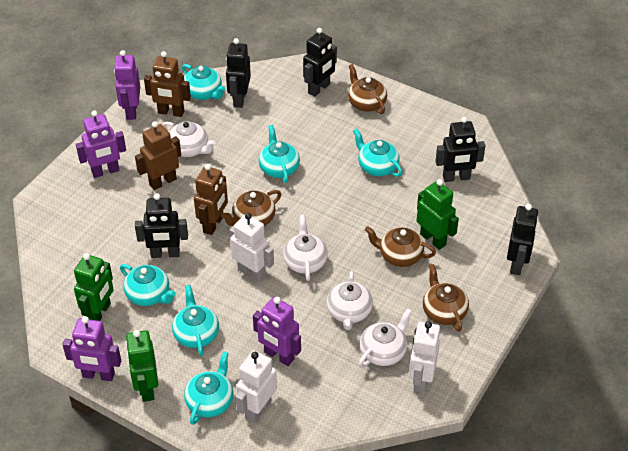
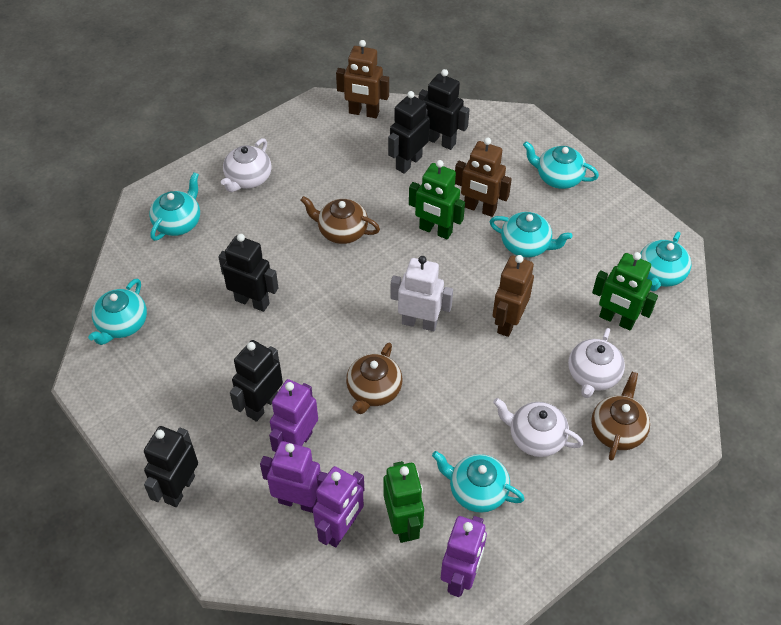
brown teapot: 4 -> 3
white robot: 3 -> 1
white teapot: 4 -> 3

